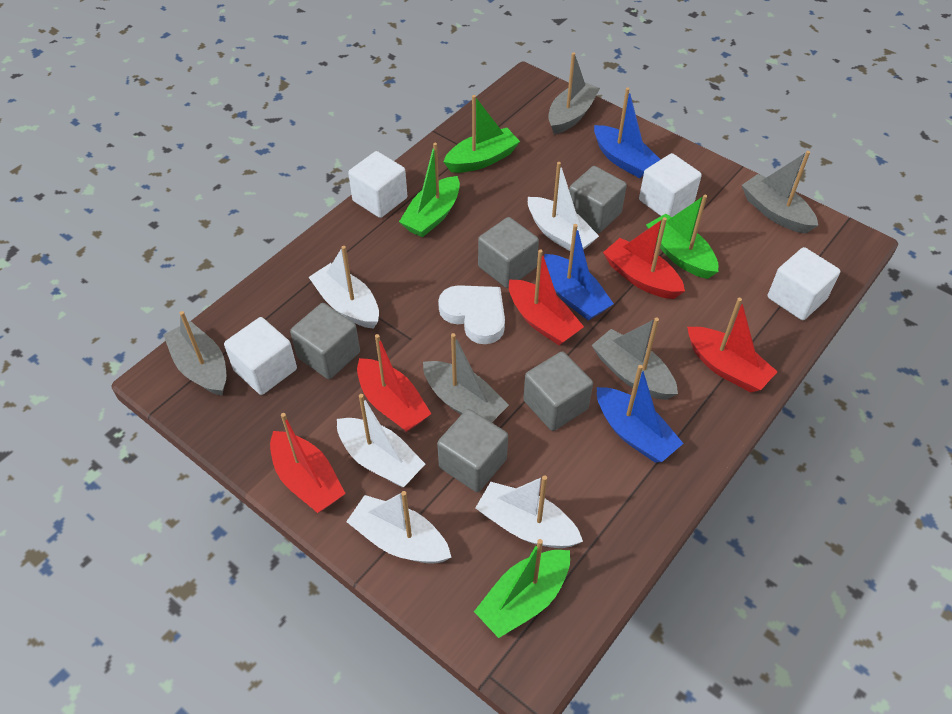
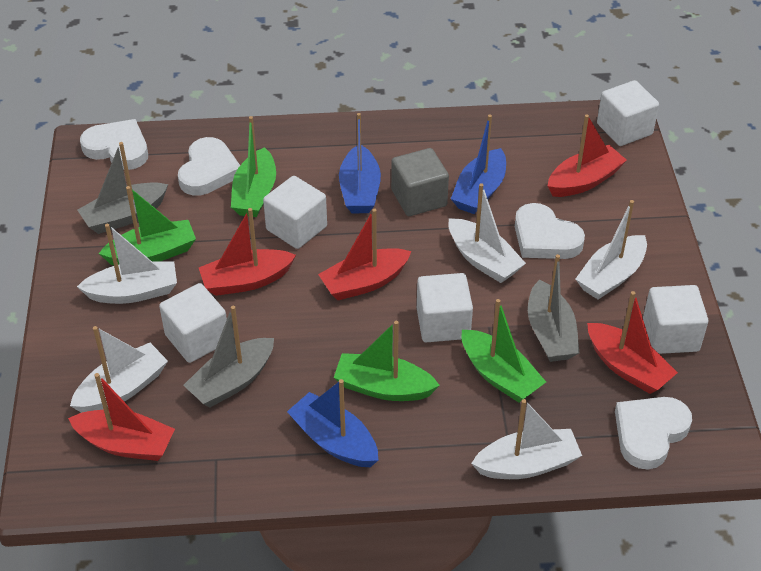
grey boat: 5 -> 3
grey cube: 5 -> 1
white cube: 4 -> 5
white heart: 1 -> 4

